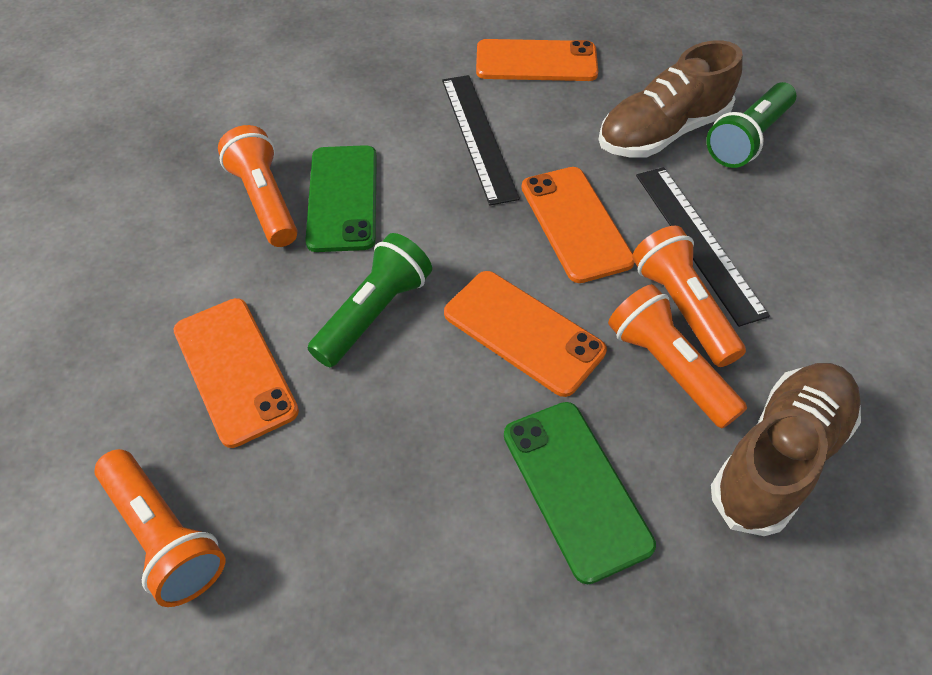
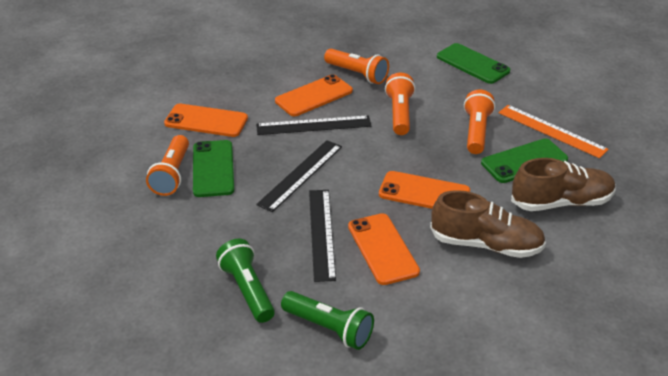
black ruler: 2 -> 3
green phone: 2 -> 3
orange ruler: 0 -> 1

